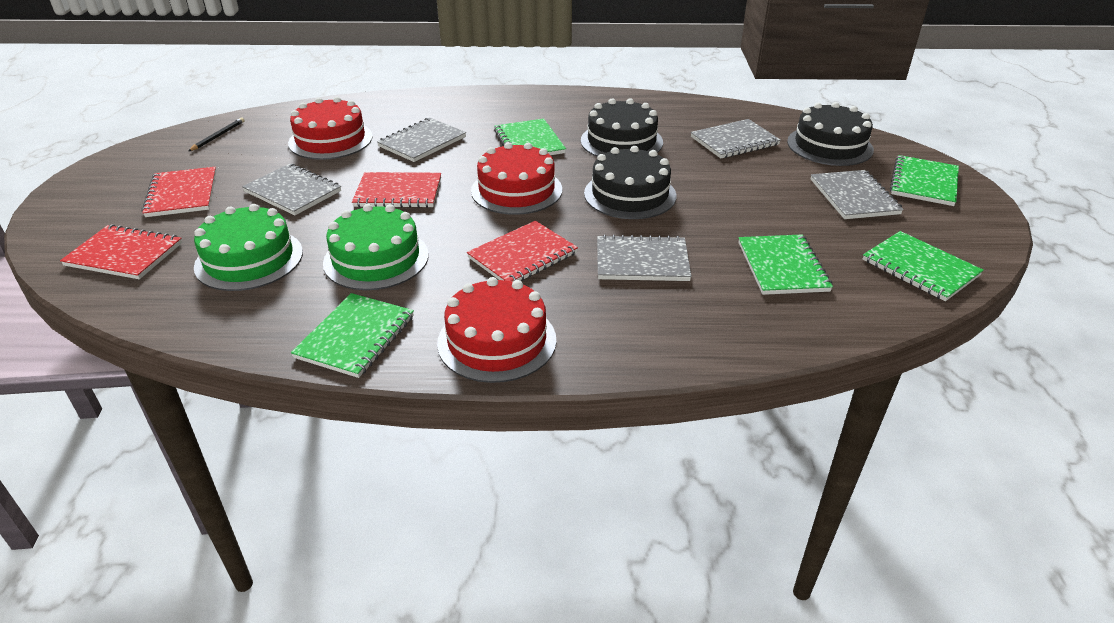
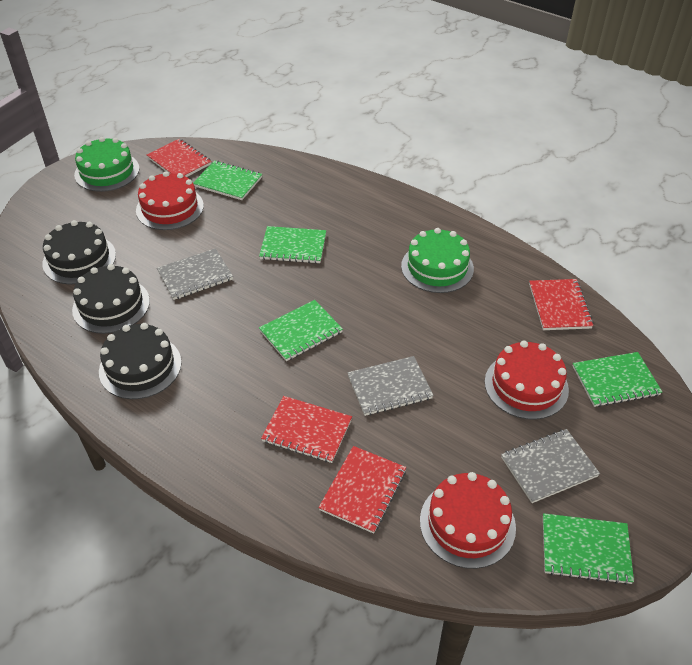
black pencil: 1 -> 0
grey notebook: 5 -> 3

